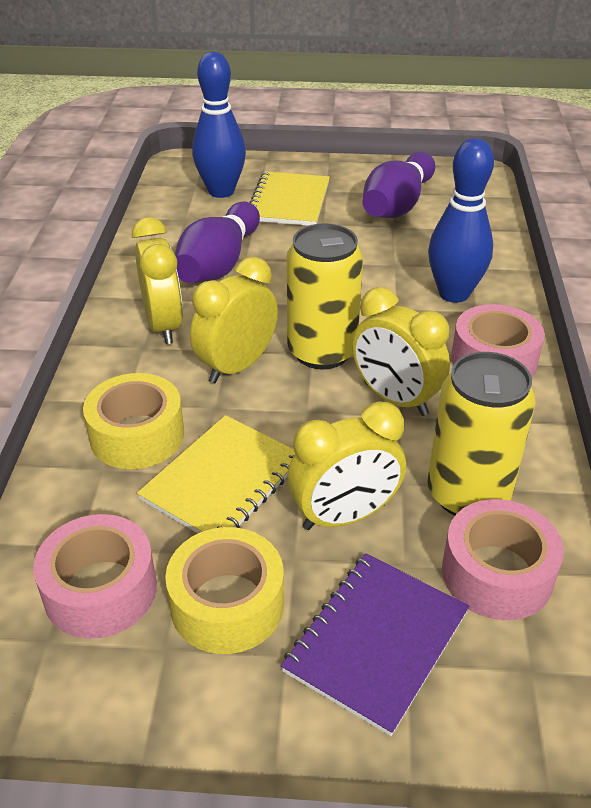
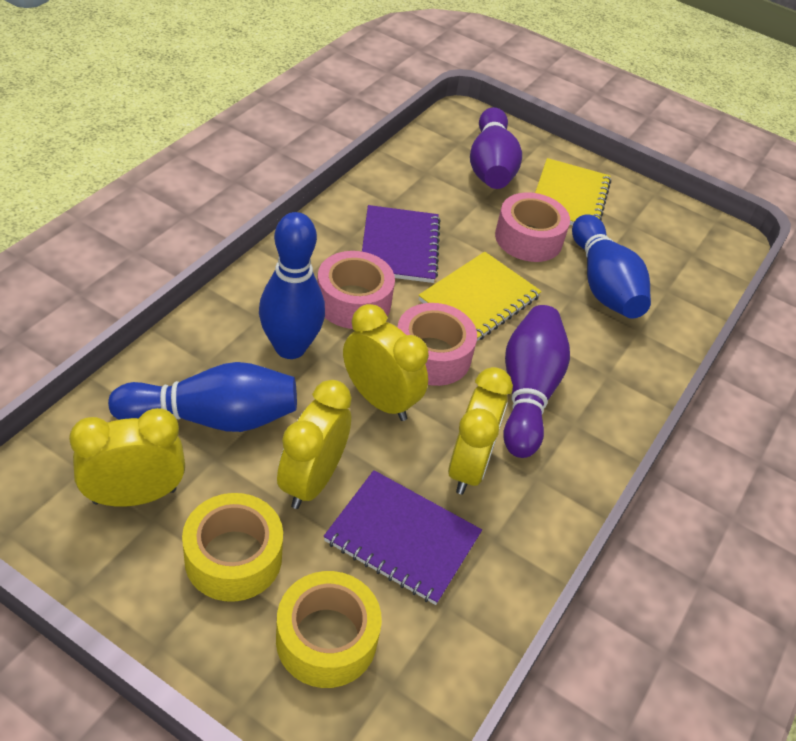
blue bowling pin: 2 -> 3
purple notebook: 1 -> 2
yellow can: 2 -> 0

